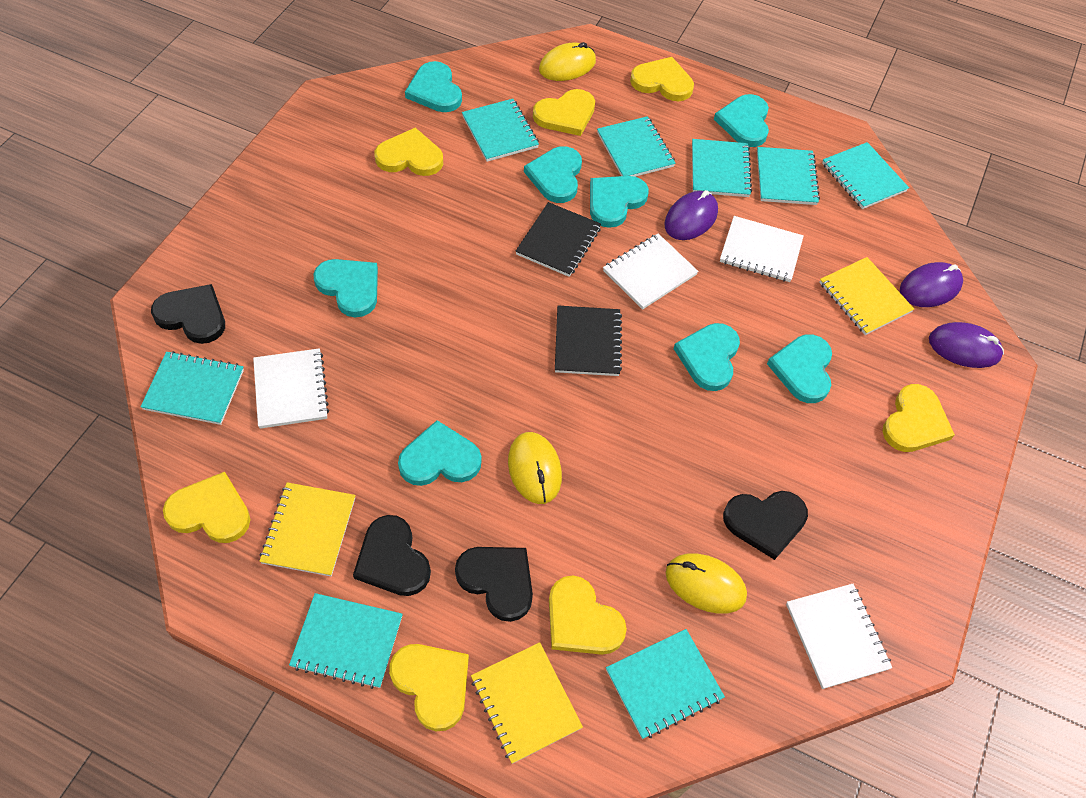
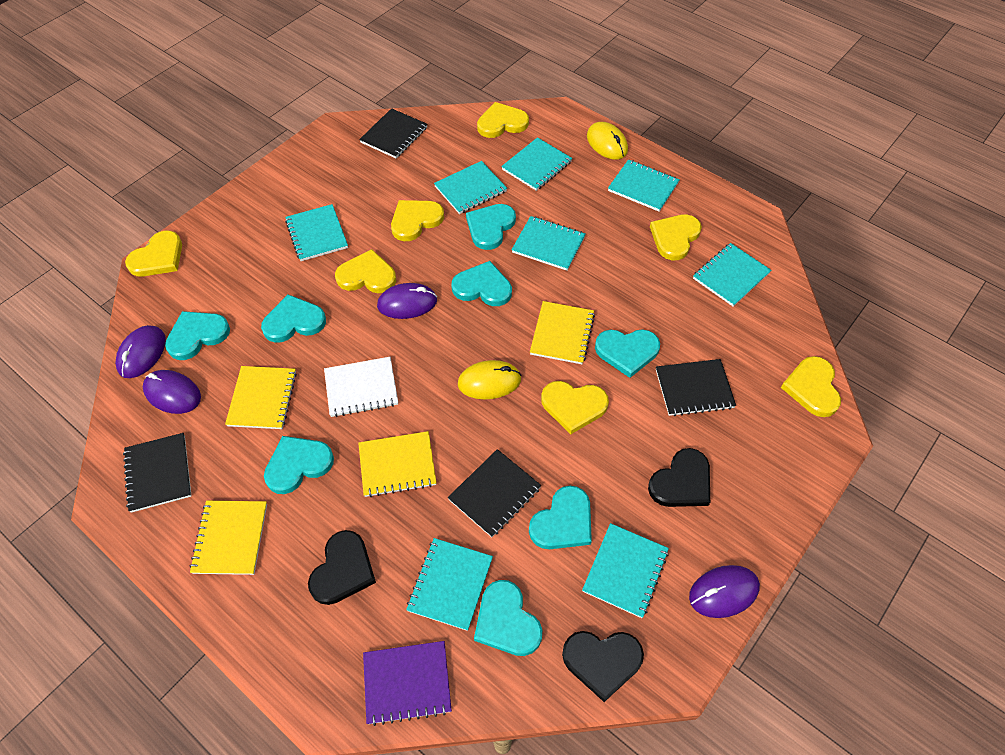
black heart: 4 -> 3
black notebook: 2 -> 4
purple mouse: 3 -> 4
purple notebook: 0 -> 1
white notebook: 4 -> 1
yellow mouse: 3 -> 2
yellow notebook: 3 -> 4

